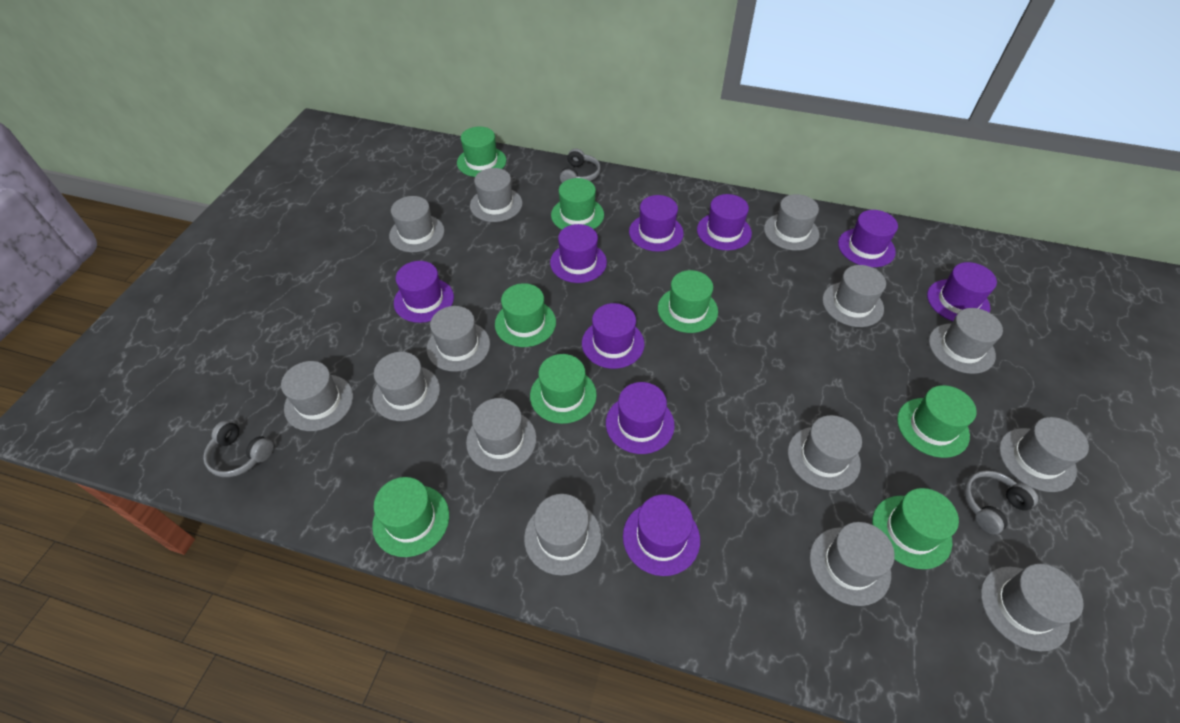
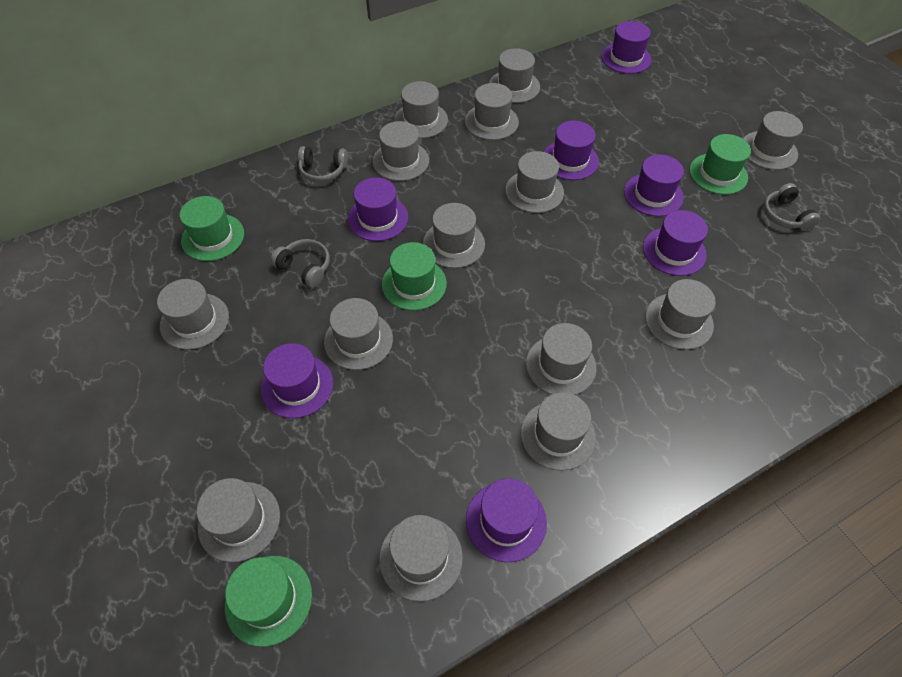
green hat: 8 -> 4
purple hat: 9 -> 7

